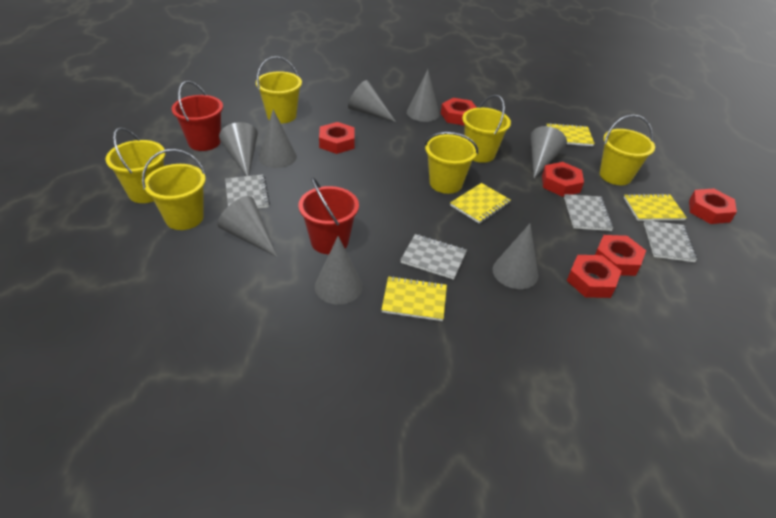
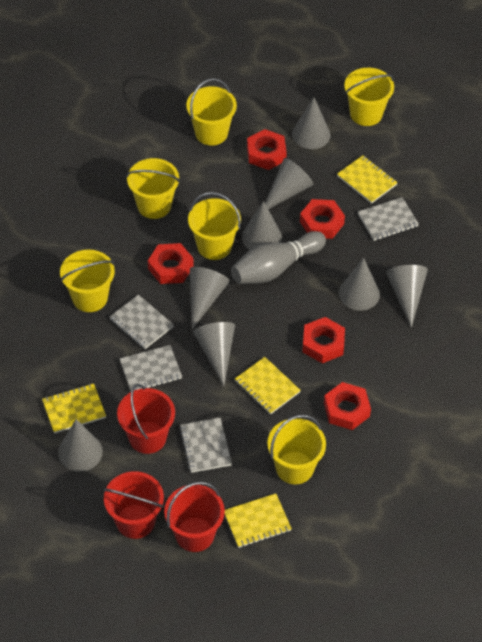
grey bowling pin: 0 -> 1
red bucket: 2 -> 3
red nut: 6 -> 5

